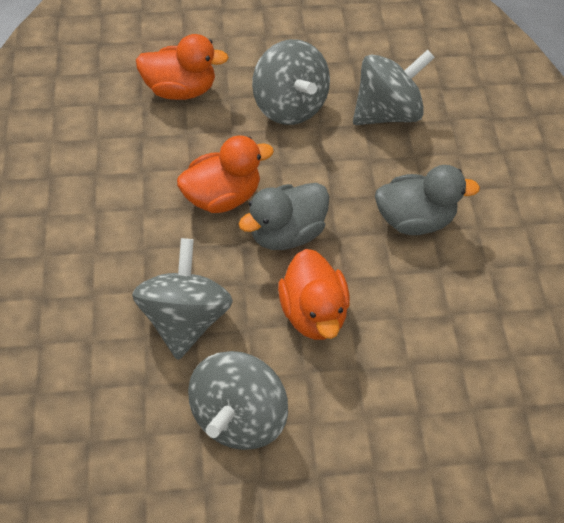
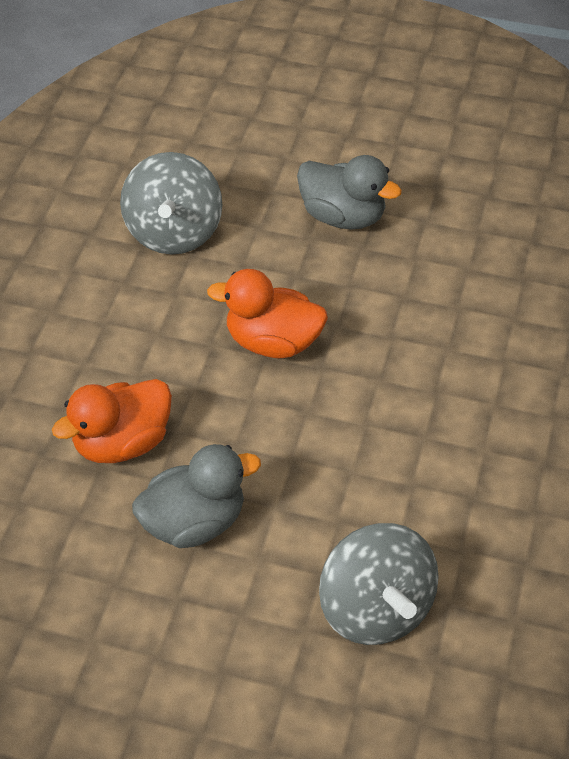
grey spinning top: 4 -> 2
orange duck: 3 -> 2

